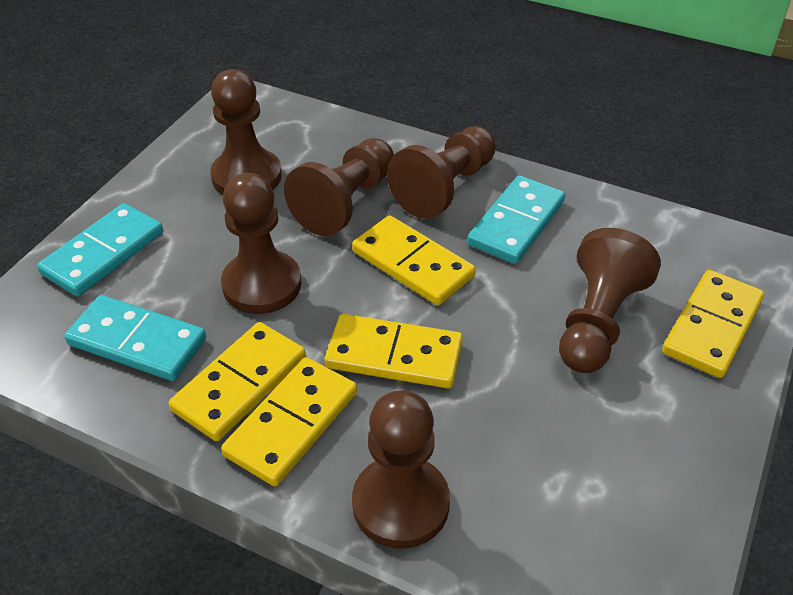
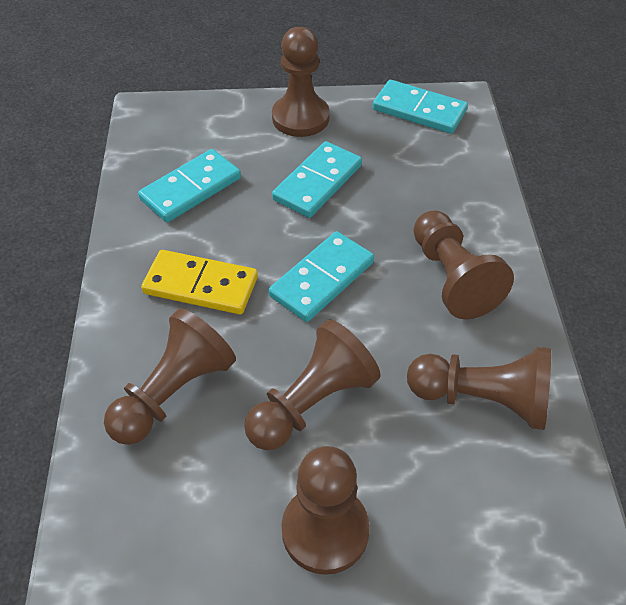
turquoise domino: 3 -> 4
yellow domino: 5 -> 1

